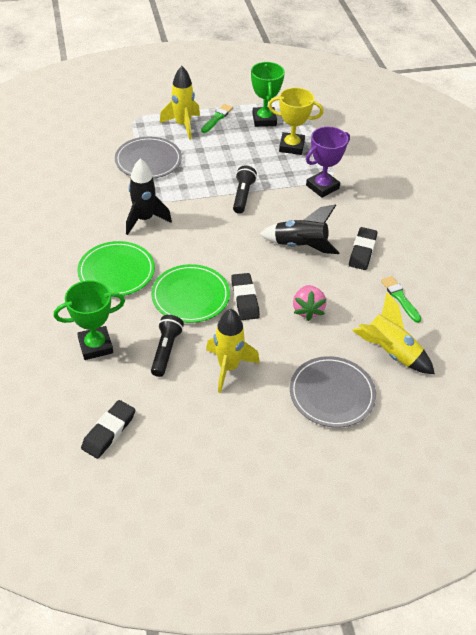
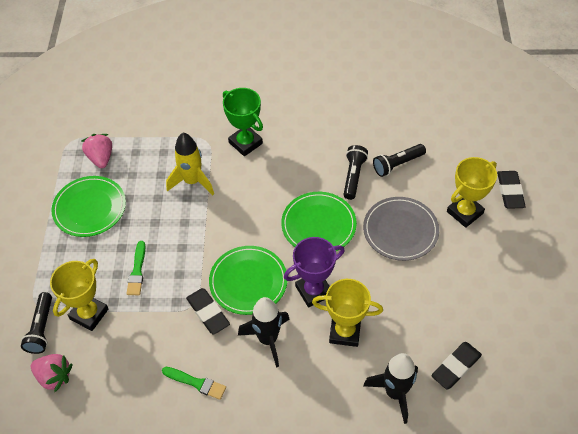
black flashlight: 2 -> 3
green plate: 2 -> 3
green trophy: 2 -> 1
grey plate: 2 -> 1
pink strawberry: 1 -> 2
yellow rocket: 3 -> 1
yellow trophy: 1 -> 3

